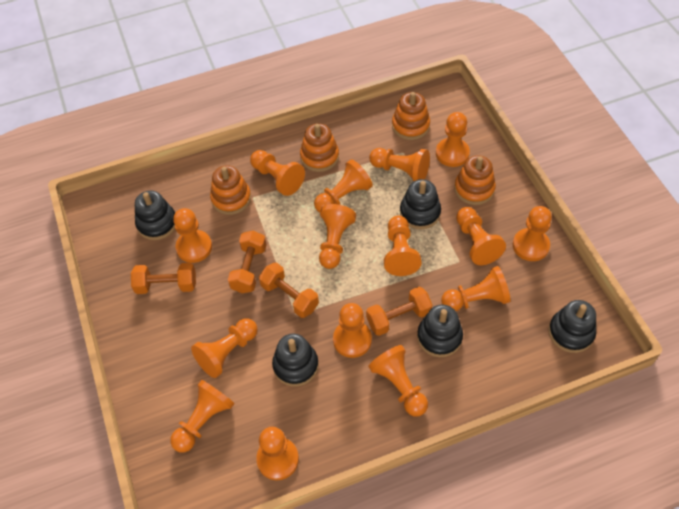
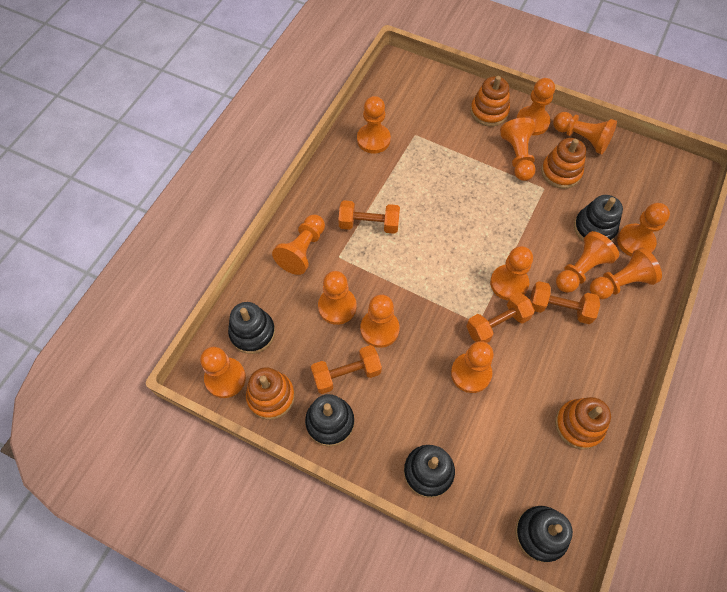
orange pawn: 15 -> 13

